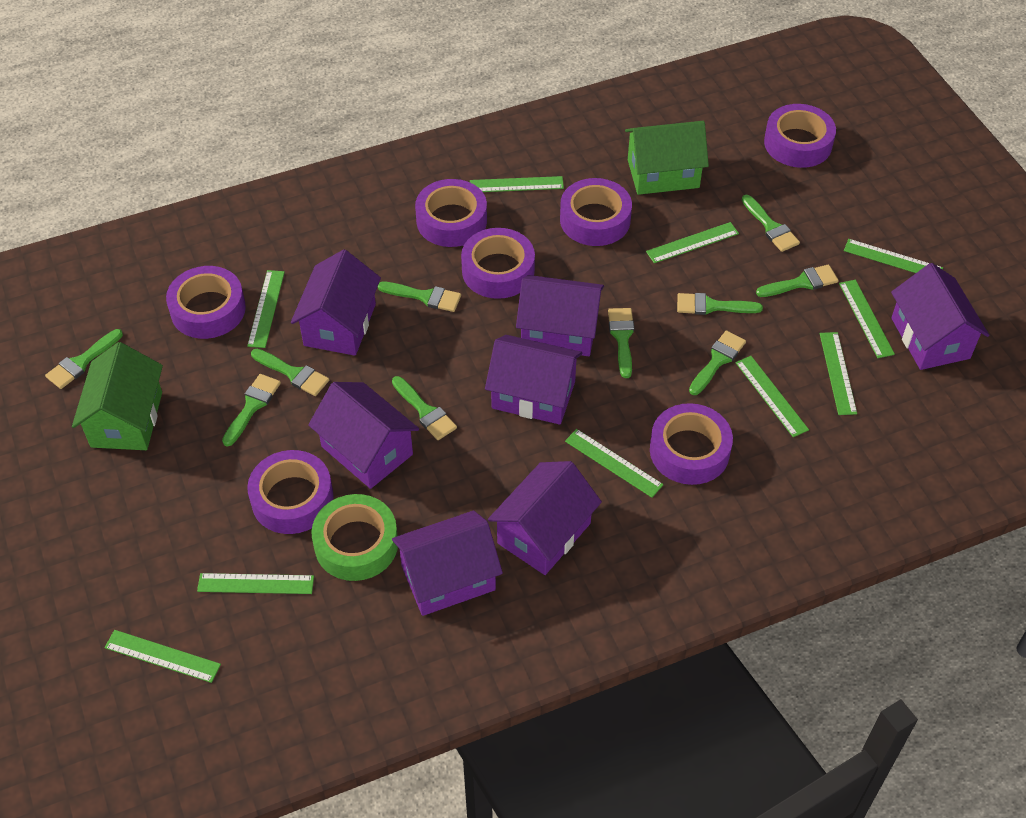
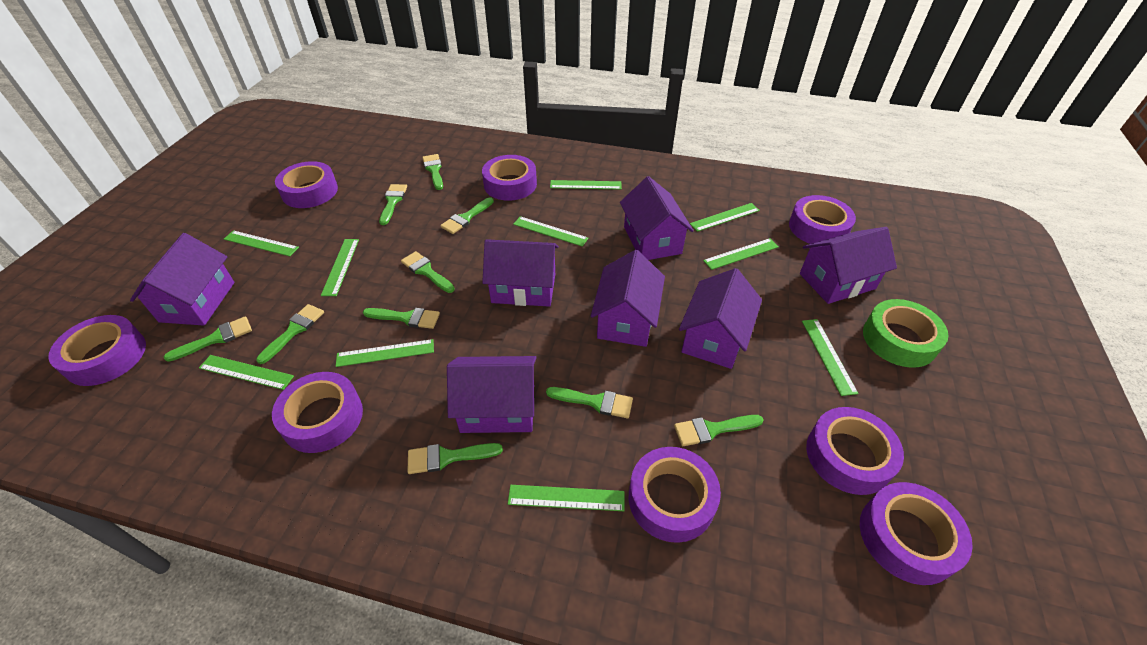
green house: 2 -> 0
purple tape: 7 -> 8

